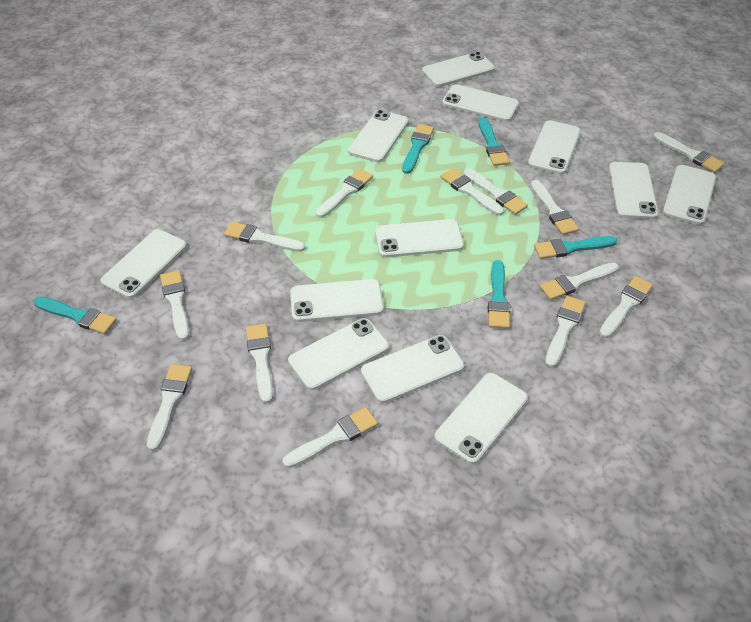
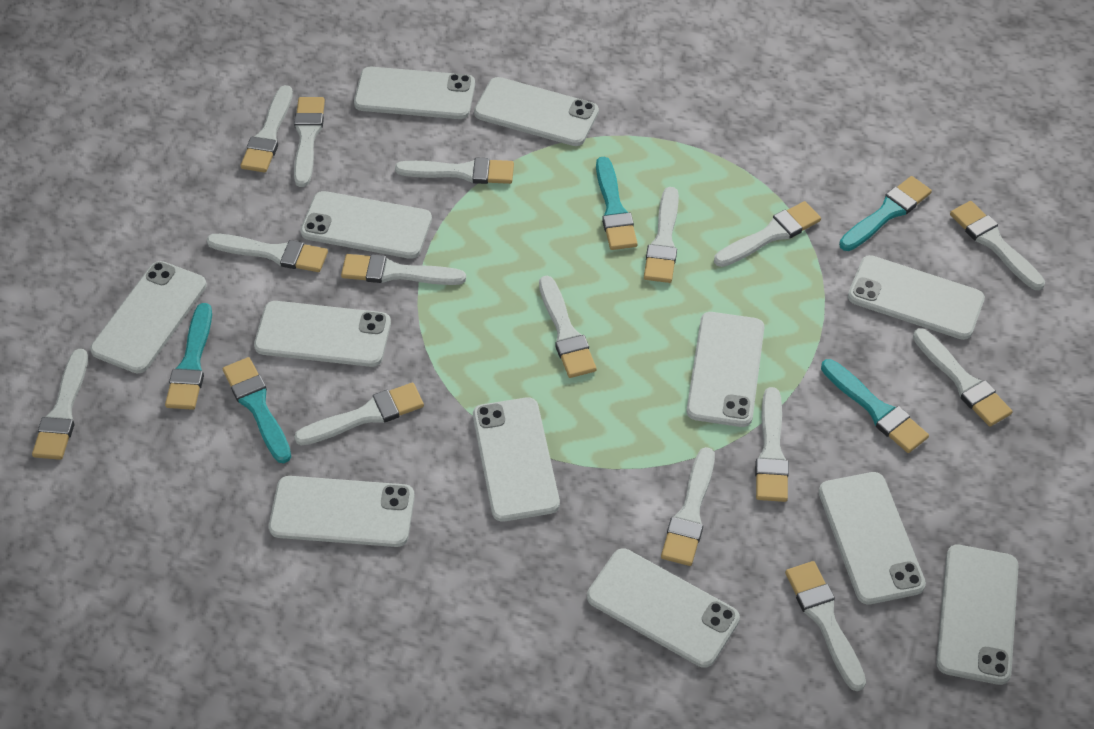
white brush: 13 -> 15

